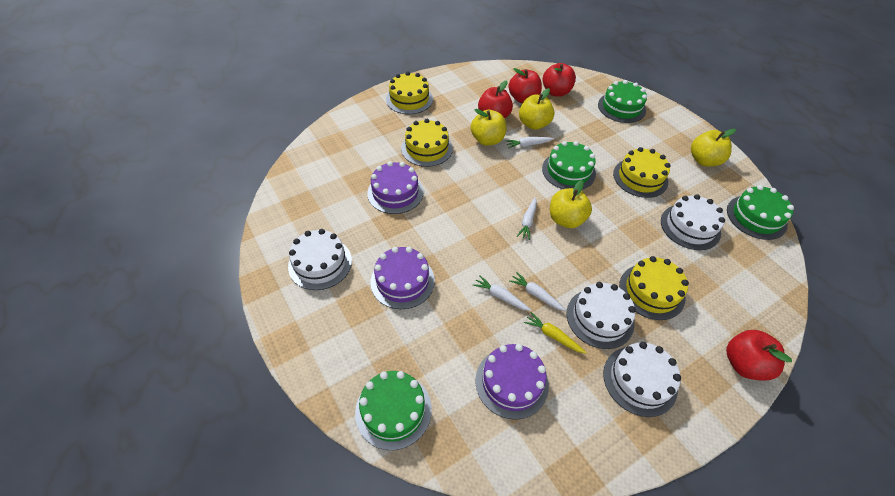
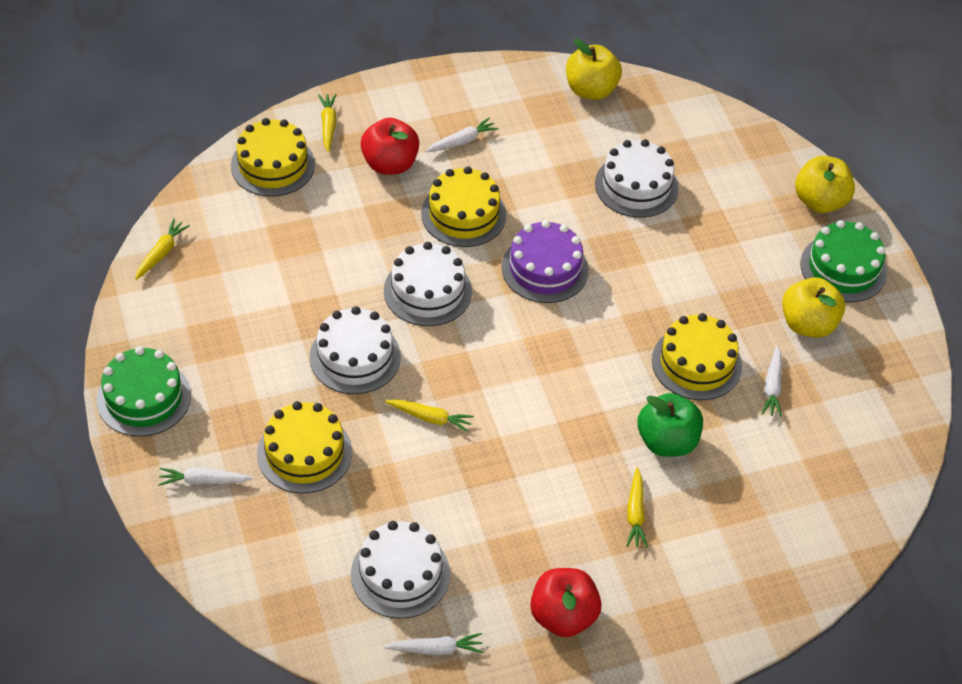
green apple: 0 -> 1
green cake: 4 -> 2
purple cake: 3 -> 1
red apple: 4 -> 2
yellow apple: 4 -> 3
yellow carrot: 1 -> 4

